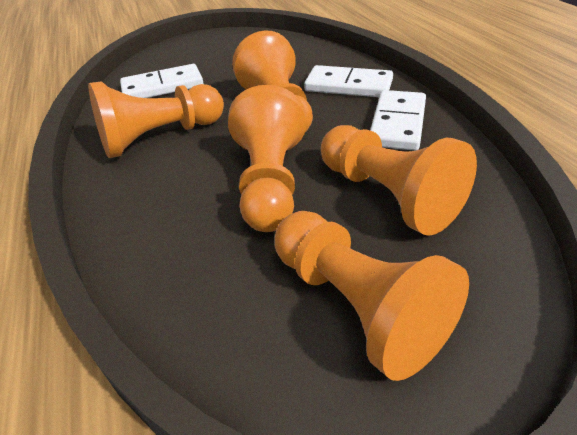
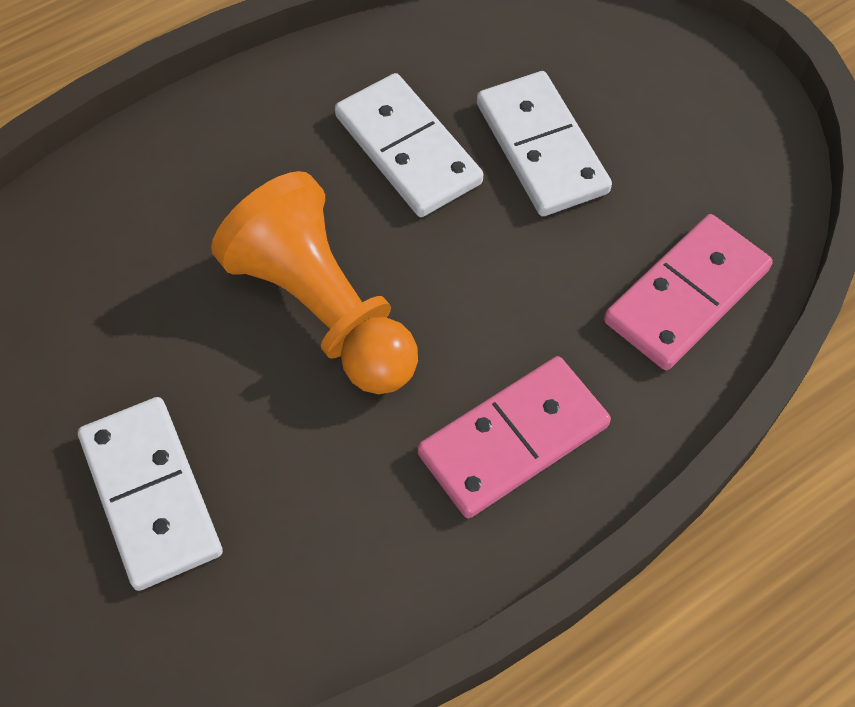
orange pawn: 5 -> 1
pink domino: 0 -> 2

